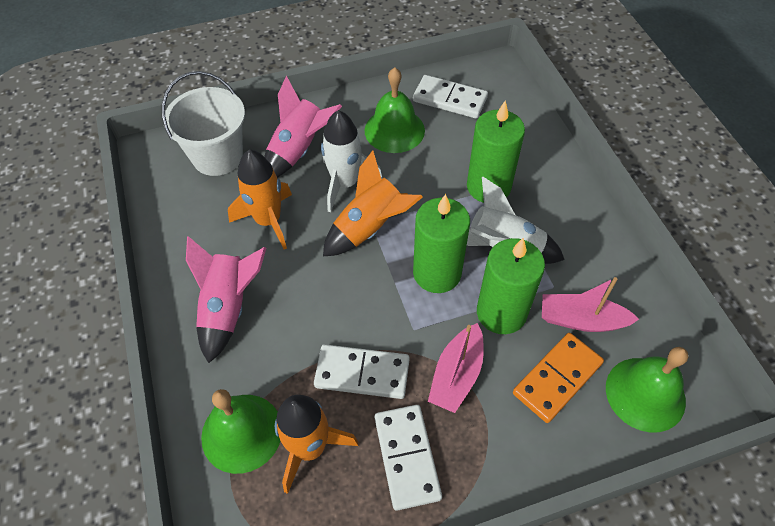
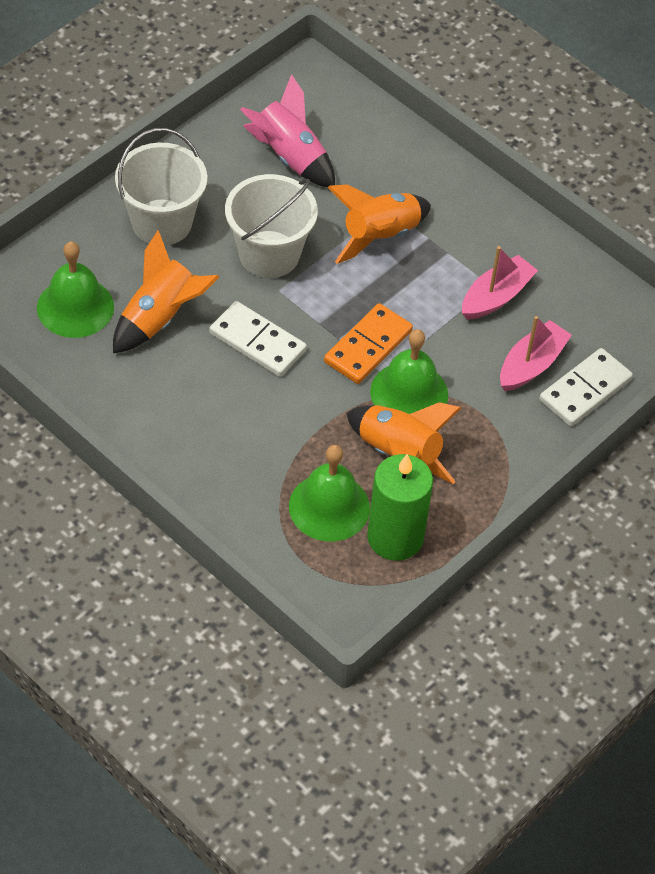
green candle: 3 -> 1
pink rocket: 2 -> 1
white bucket: 1 -> 2
white domino: 3 -> 2
white rocket: 2 -> 0

